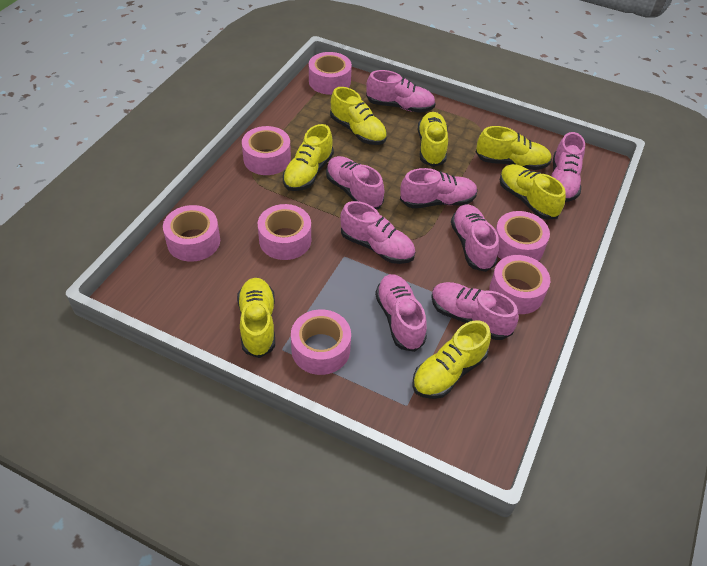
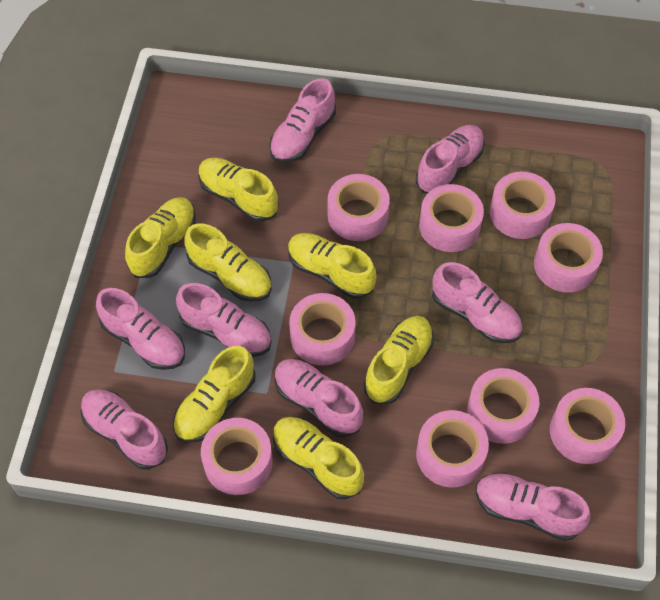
pink tape: 7 -> 9

